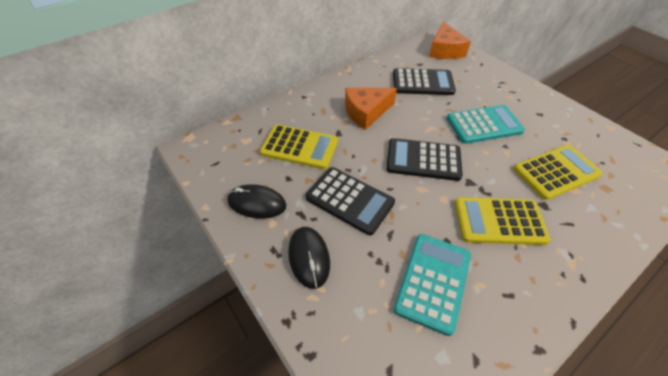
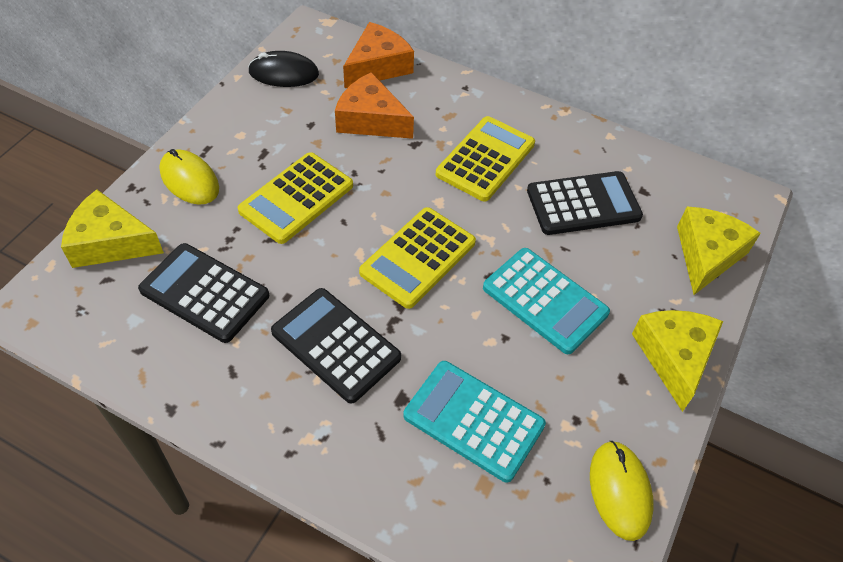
black mouse: 2 -> 1
yellow cheese: 0 -> 3
yellow mouse: 0 -> 2

